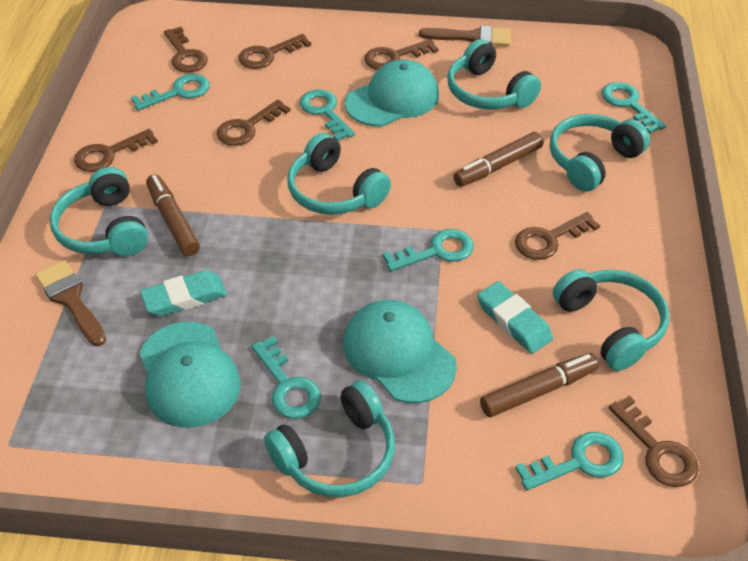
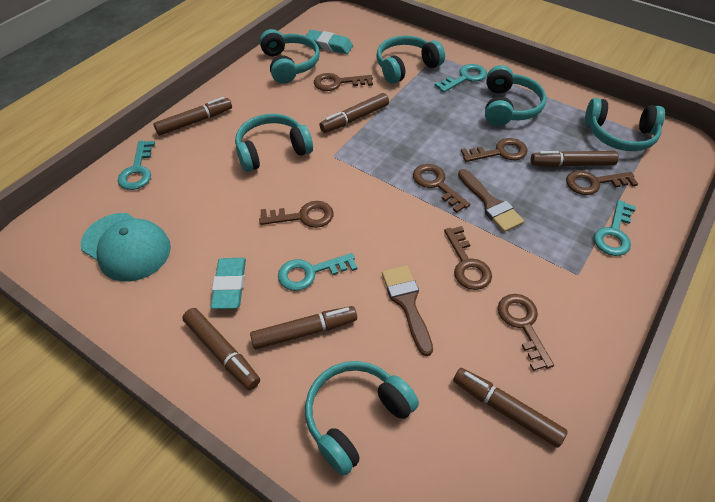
brown marker: 3 -> 6
turquoise cap: 3 -> 1
turquoise key: 6 -> 4

